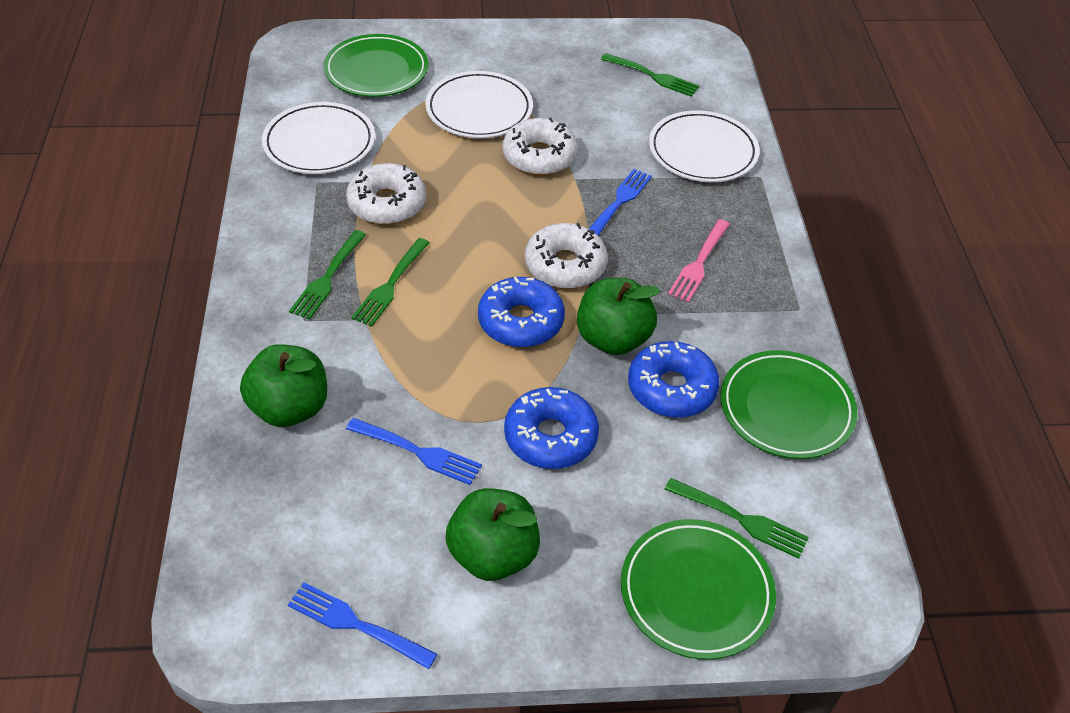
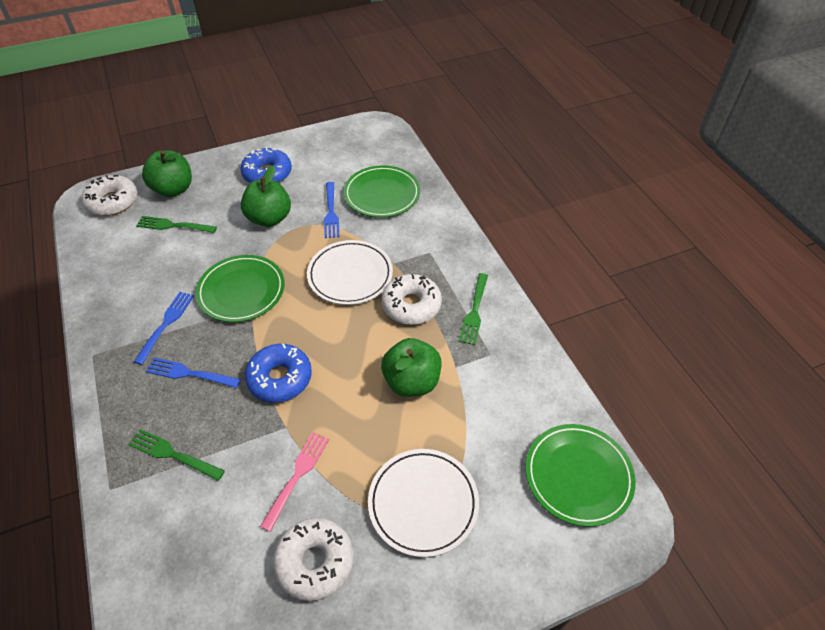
blue donut: 3 -> 2
green fork: 4 -> 3
white plate: 3 -> 2

